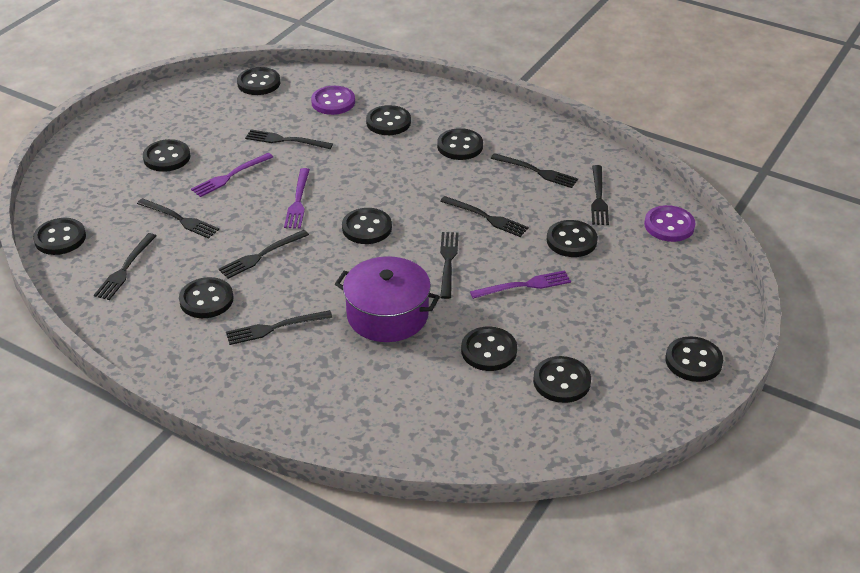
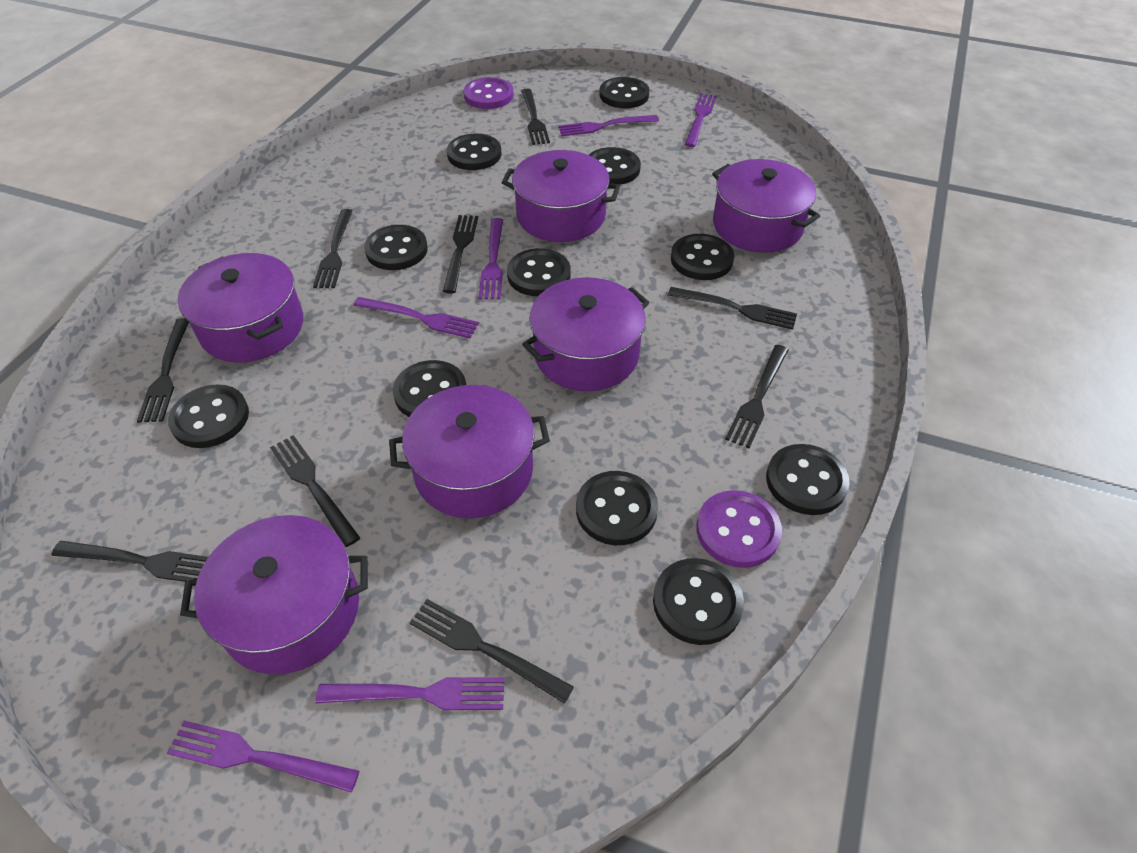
purple fork: 3 -> 6
purple pot: 1 -> 6

